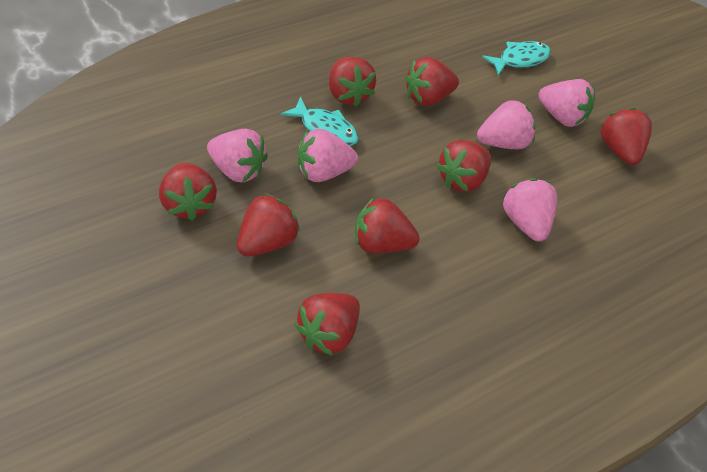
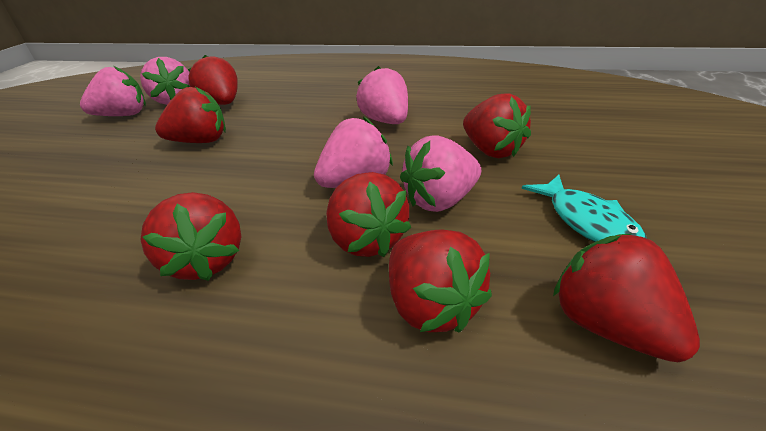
red strawberry: 8 -> 7
turquoise fish: 2 -> 1

